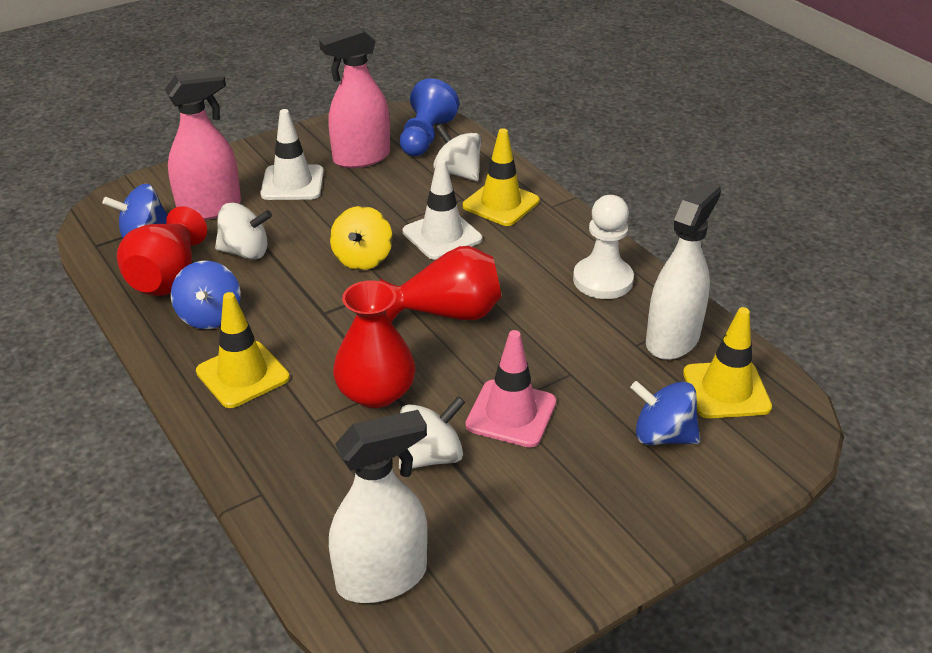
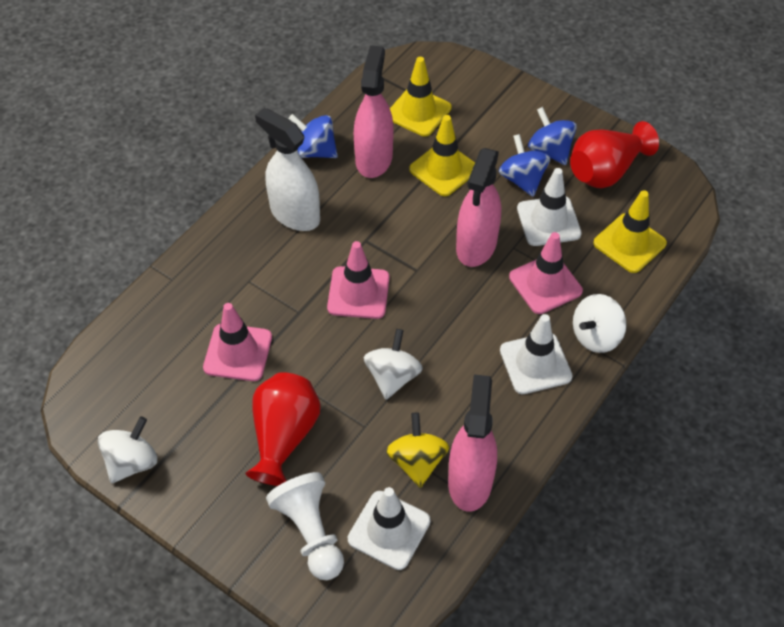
blue pawn: 1 -> 0
pink spray bottle: 2 -> 3
pink traffic cone: 1 -> 3
red vase: 3 -> 2
white spray bottle: 2 -> 1
white traffic cone: 2 -> 3

